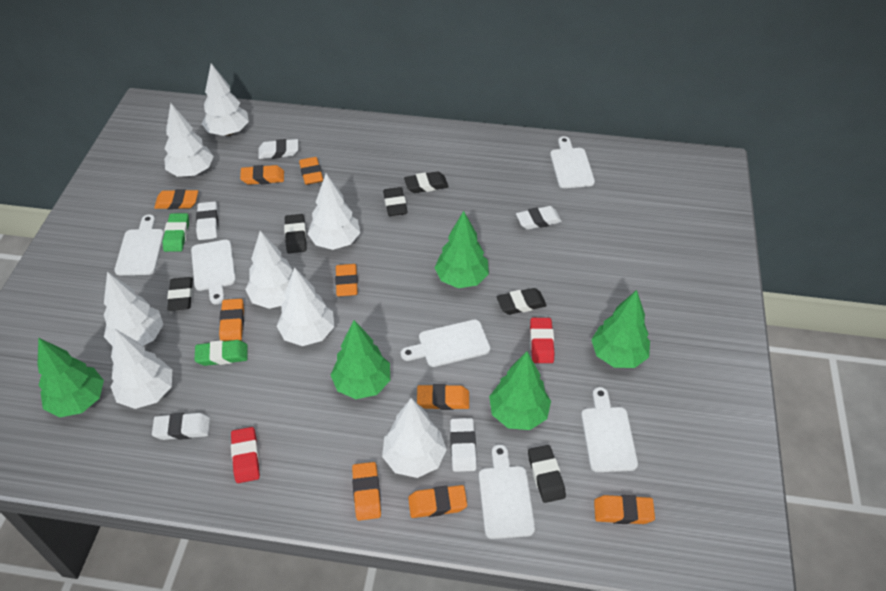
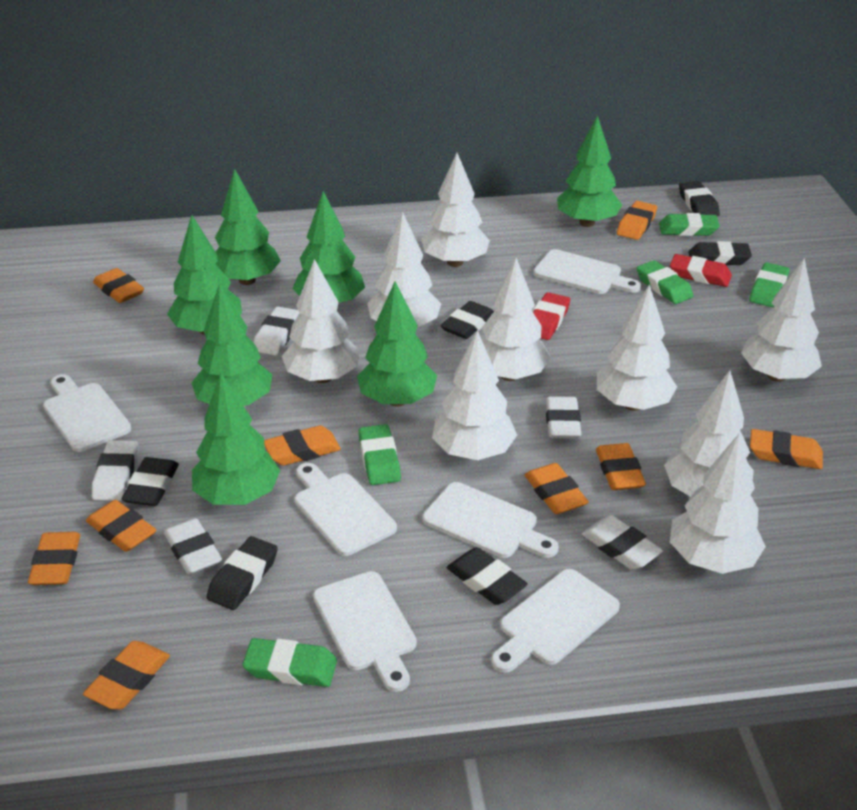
green eraser: 2 -> 5
green tree: 5 -> 7
white tree: 8 -> 9

